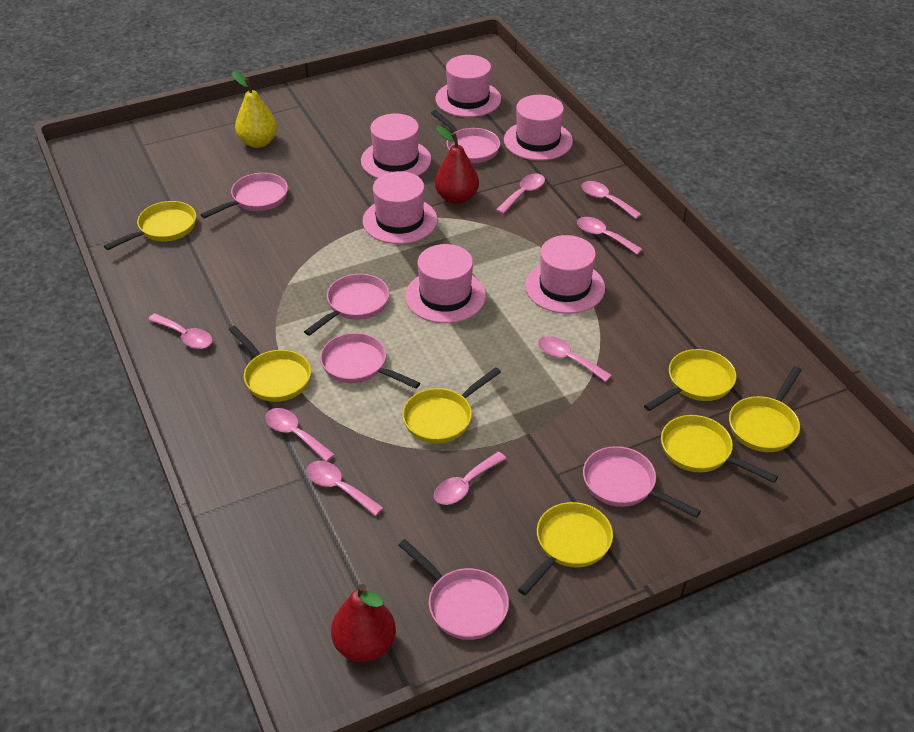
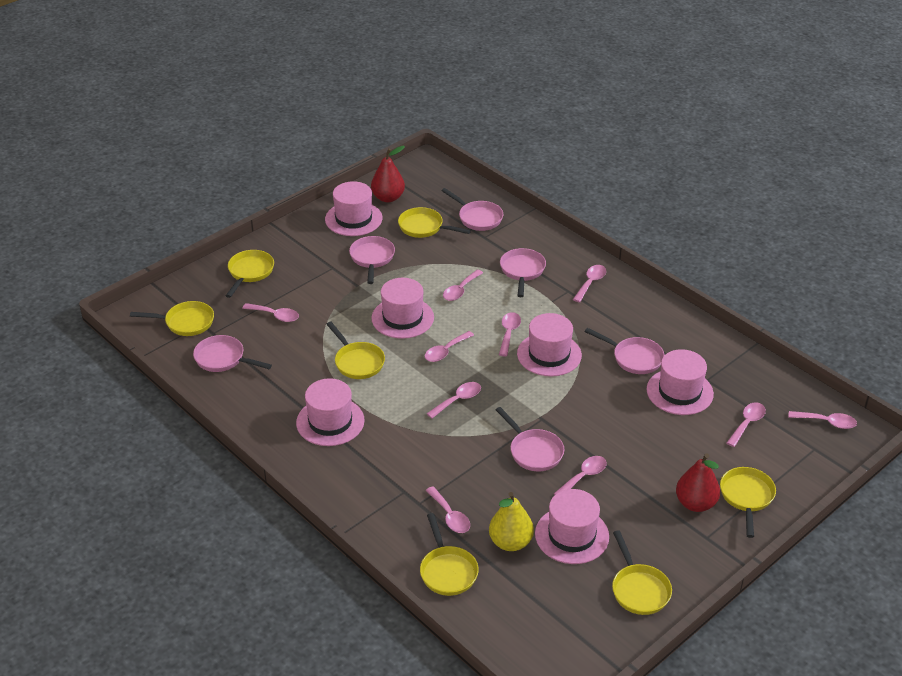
pink spoon: 8 -> 10

